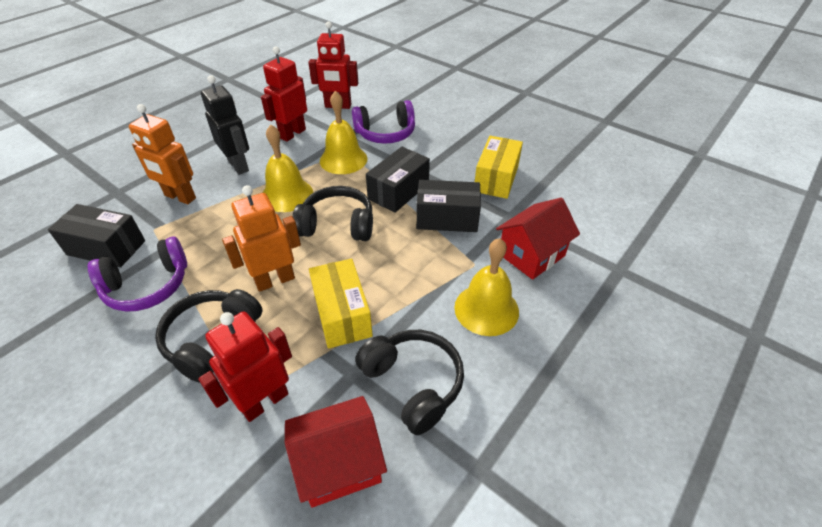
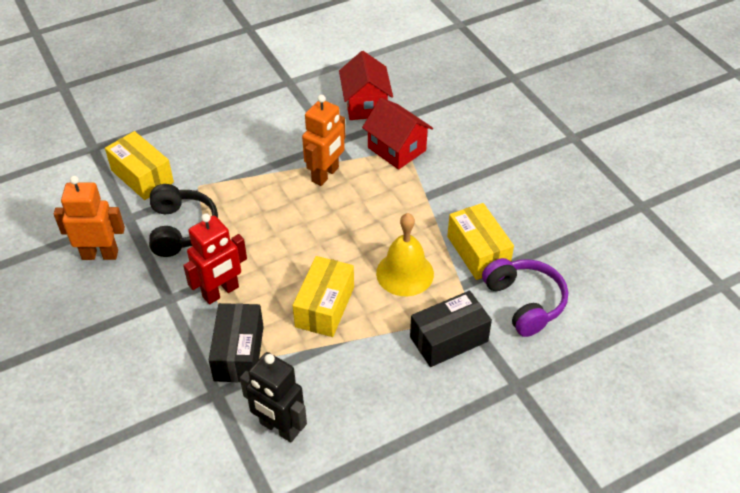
black box: 3 -> 2
black headphones: 3 -> 1
purple headphones: 2 -> 1
red robot: 3 -> 1
yellow bell: 3 -> 1
yellow box: 2 -> 3

